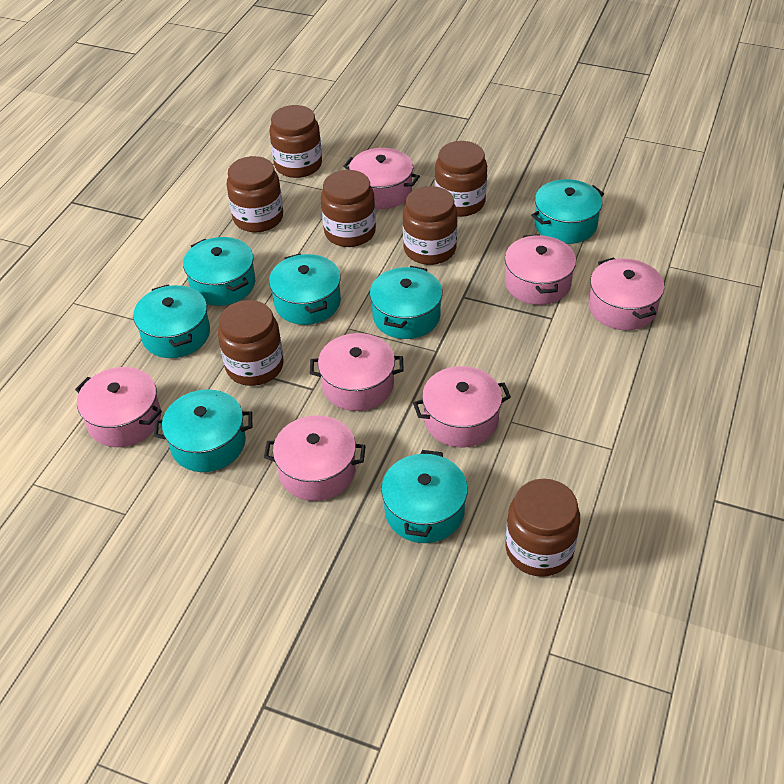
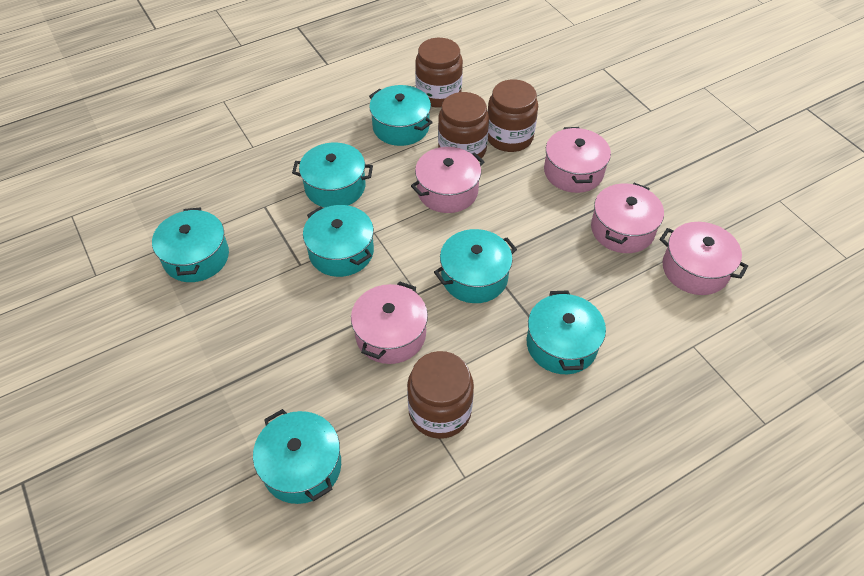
brown jar: 7 -> 4
pink pot: 7 -> 5

